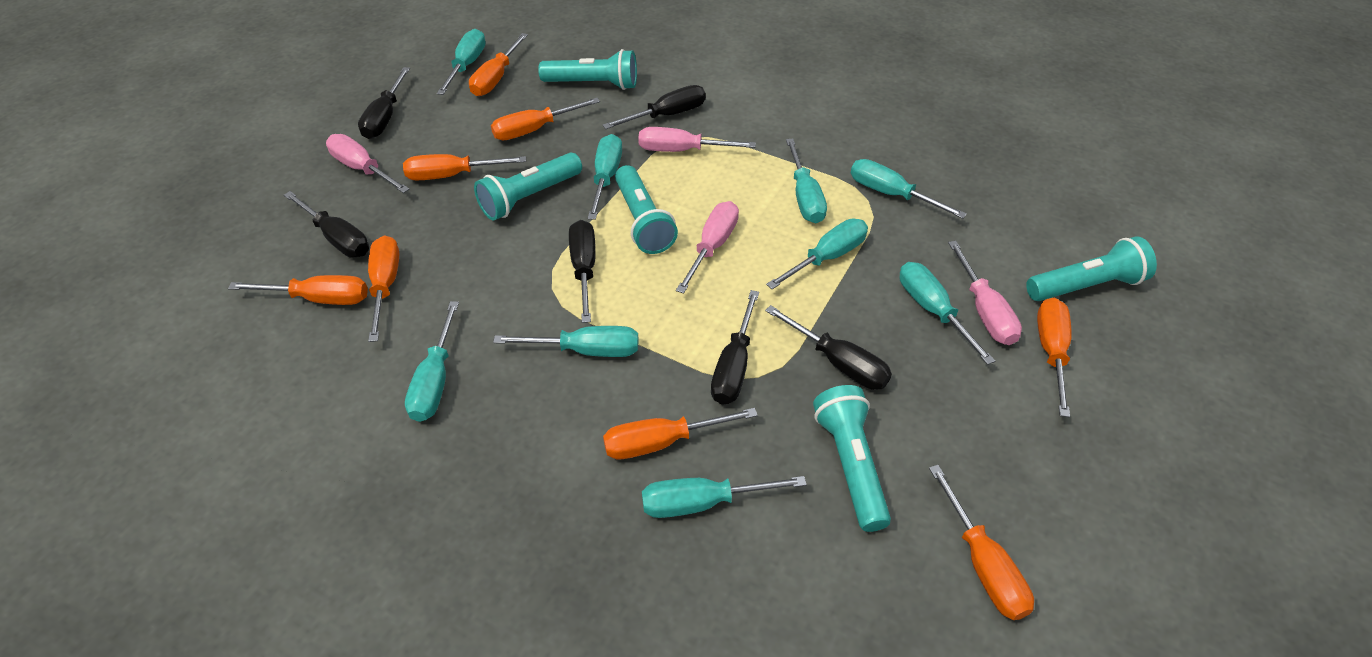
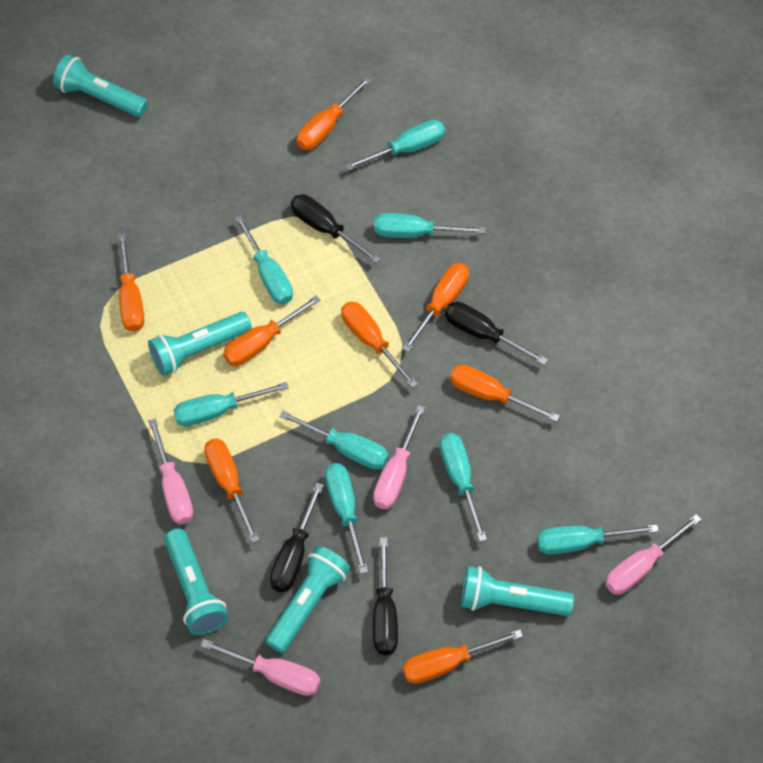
black screwdriver: 6 -> 4
turquoise screwdriver: 9 -> 8

